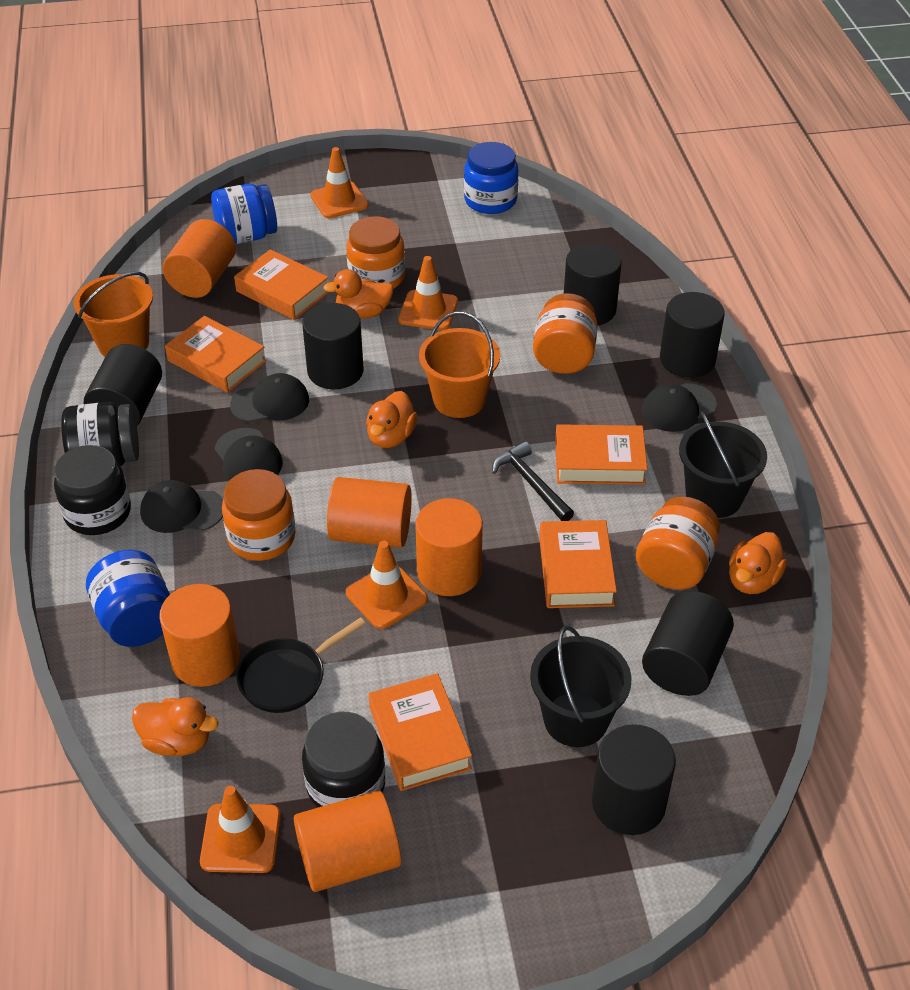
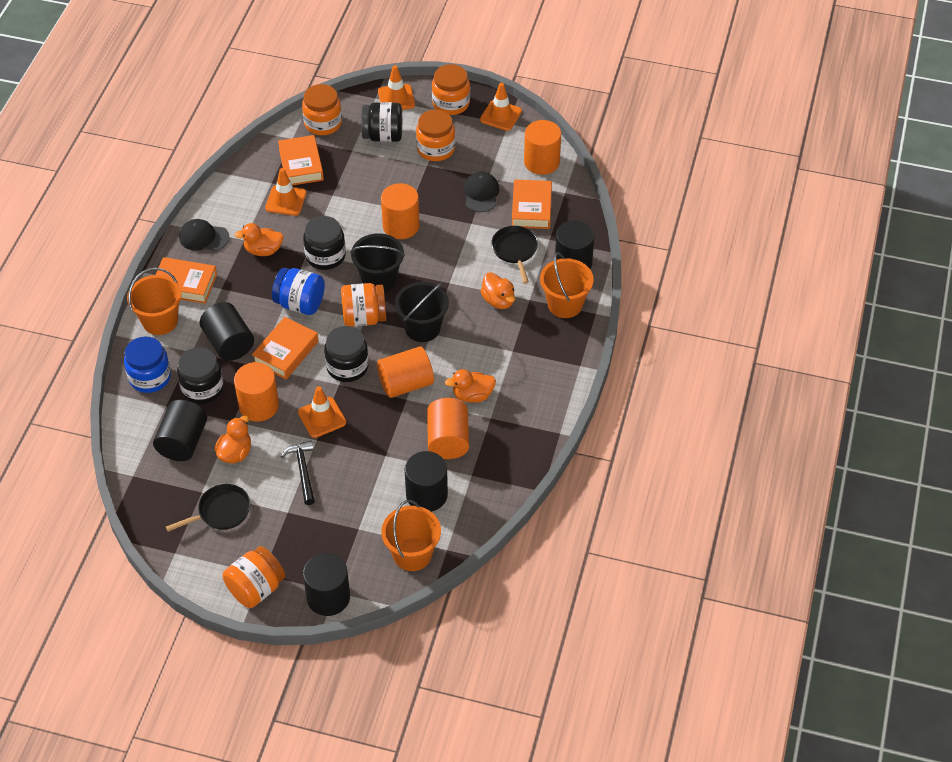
black cap: 4 -> 2
black cylinder: 6 -> 5
black jar: 3 -> 4
black pan: 1 -> 2
blue jar: 3 -> 2
orange book: 5 -> 4
orange bucket: 2 -> 3
orange jar: 4 -> 5

